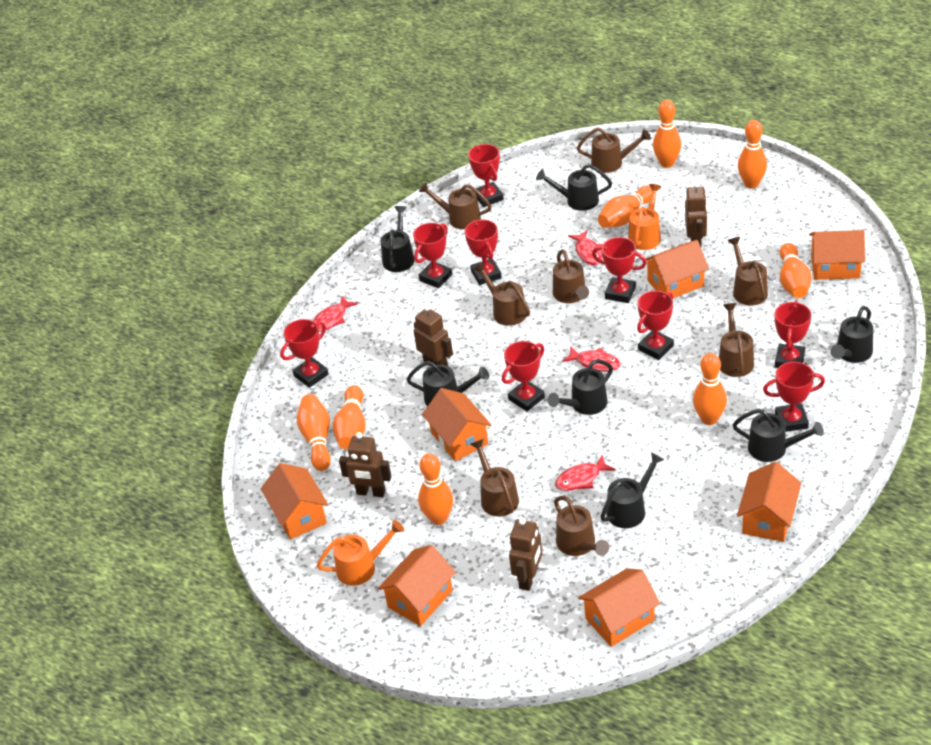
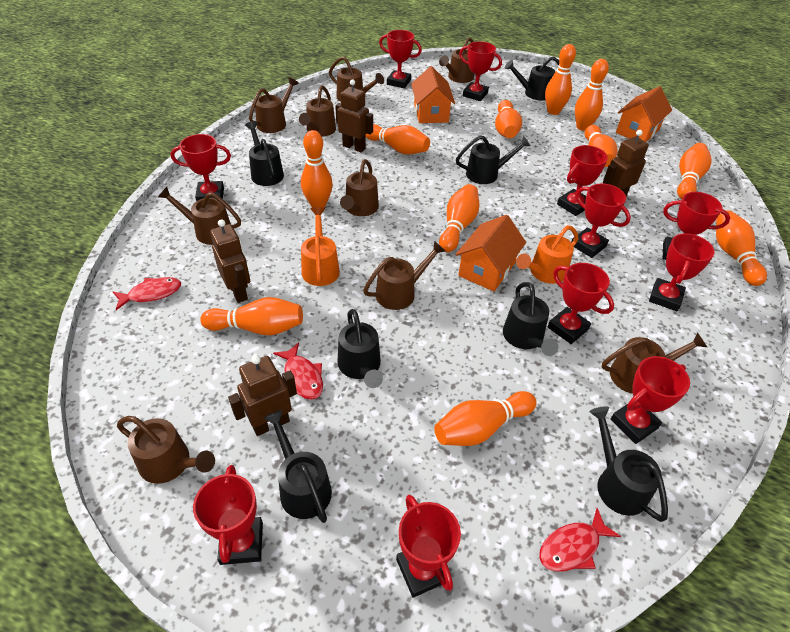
brown watering can: 8 -> 9
orange bowling pin: 8 -> 11
orange house: 7 -> 3
red fish: 4 -> 3
red trophy: 9 -> 11

